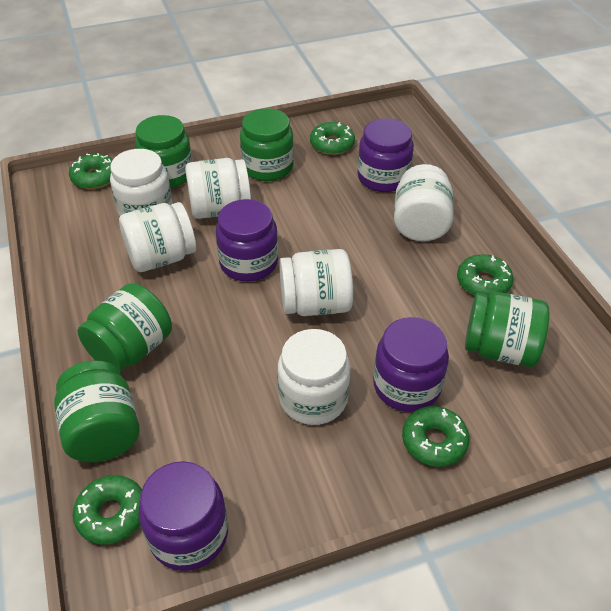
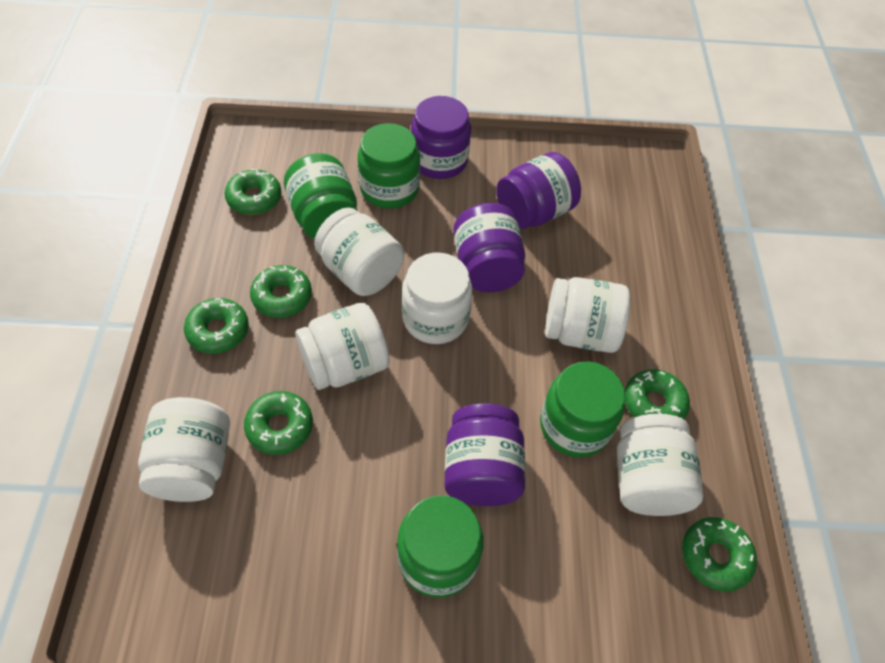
green donut: 5 -> 6
green jar: 5 -> 4

